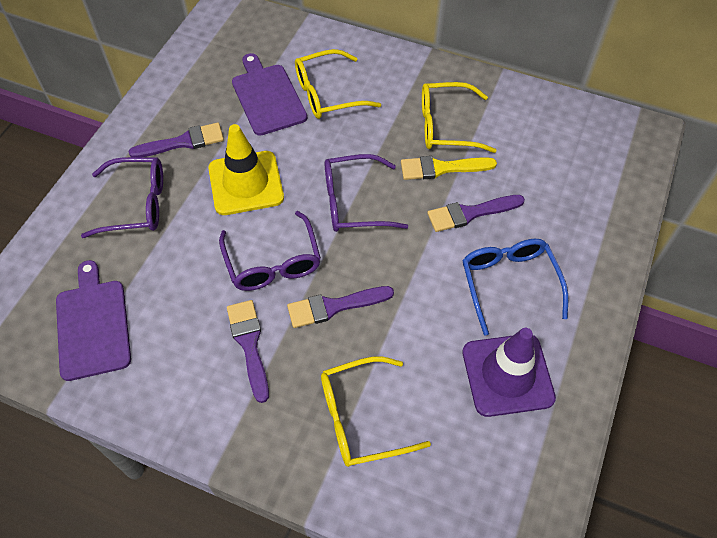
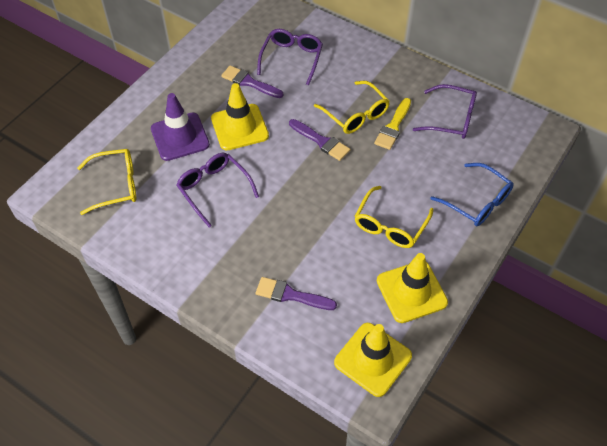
purple brush: 4 -> 3
purple cutting board: 2 -> 0
yellow traffic cone: 1 -> 3

